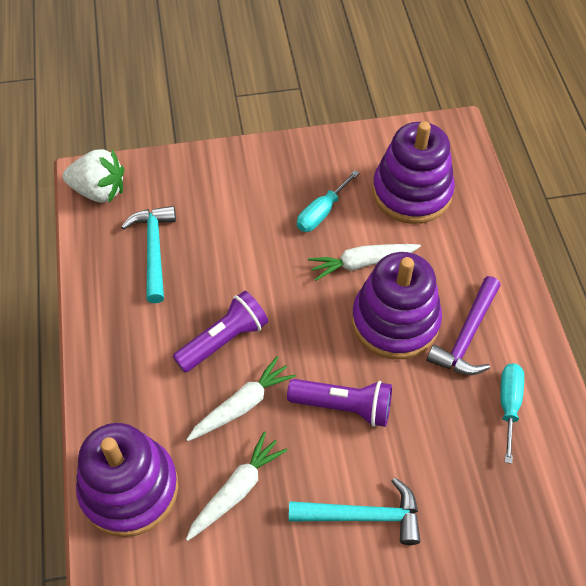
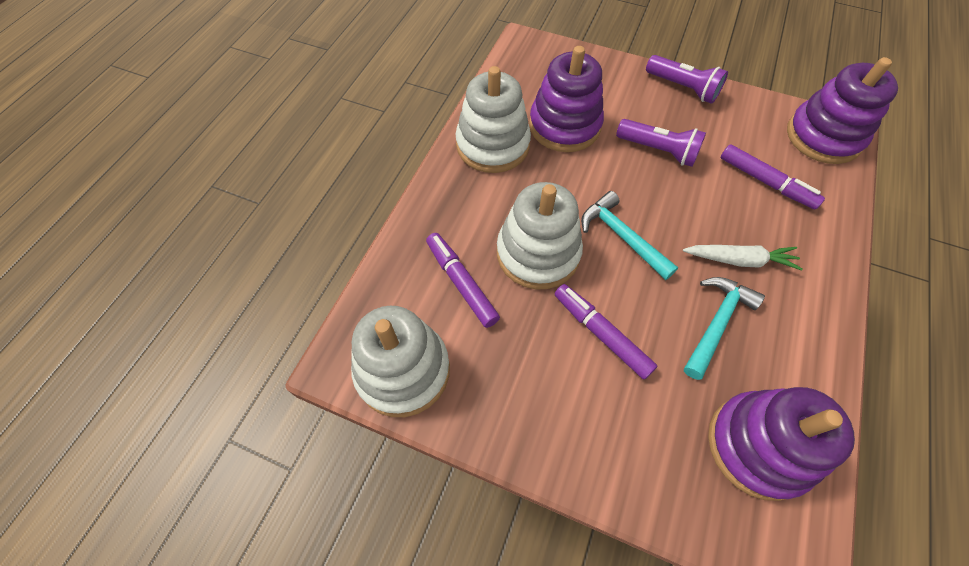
purple hammer: 1 -> 0
purple marker: 0 -> 3
turquoise screwdriver: 2 -> 0
white carrot: 3 -> 1
white stacking toy: 0 -> 3
white strawberry: 1 -> 0

